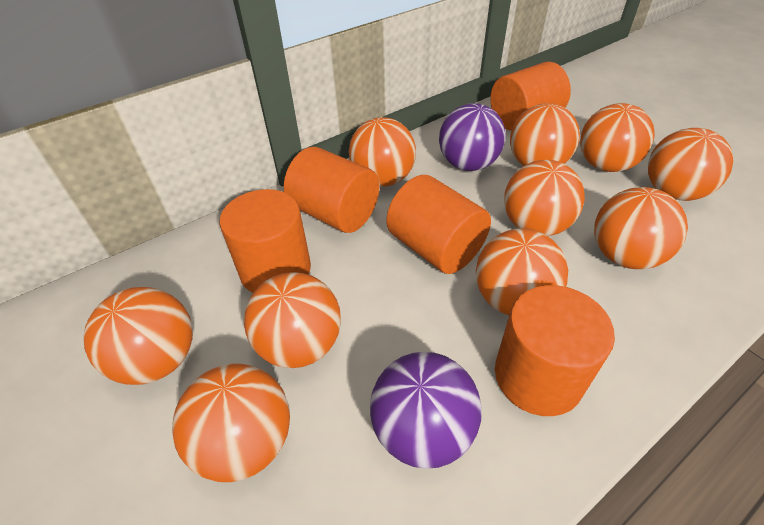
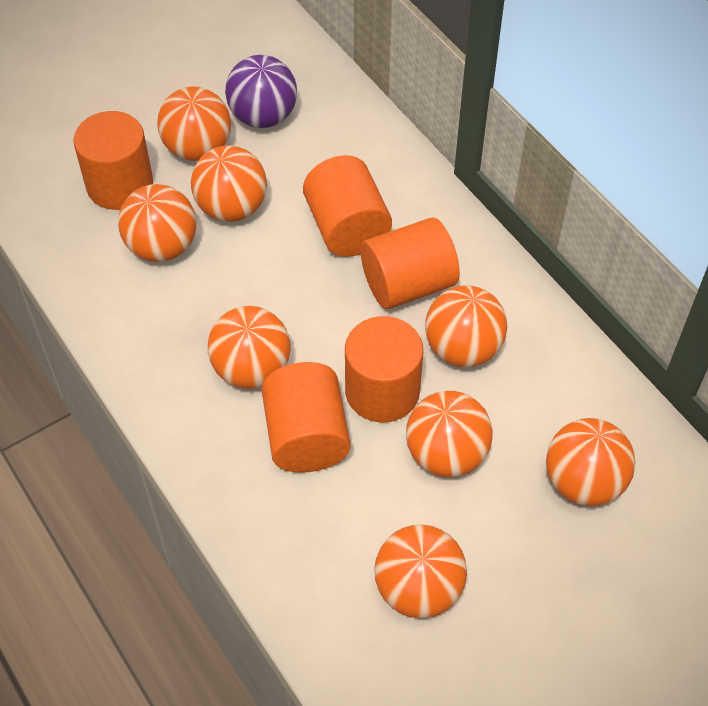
orange ball: 10 -> 8
purple ball: 2 -> 1

